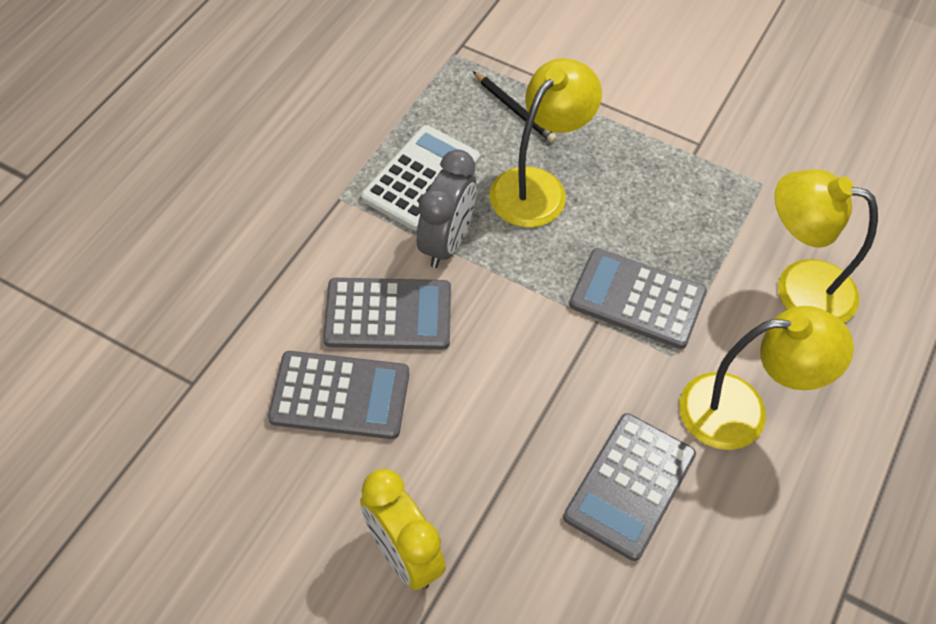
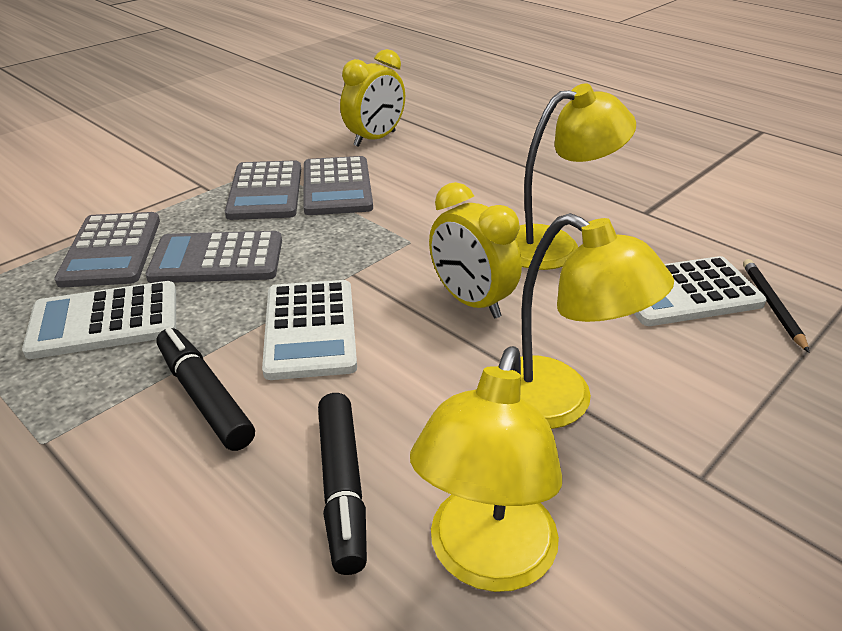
black marker: 0 -> 2
grey clock: 1 -> 0
white calculator: 1 -> 3
yellow clock: 1 -> 2

